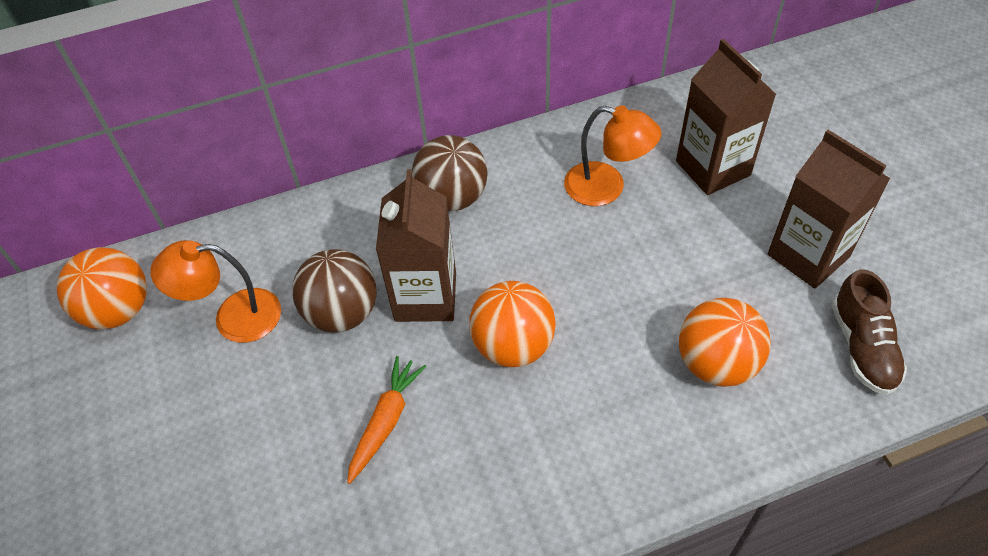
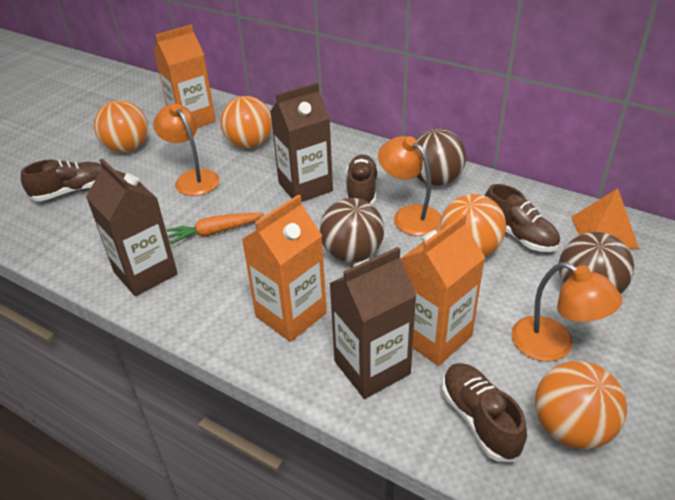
brown ball: 2 -> 3
brown shoe: 1 -> 4
orange ball: 3 -> 4
orange carton: 0 -> 3
orange lamp: 2 -> 3
orange pyramid: 0 -> 1

